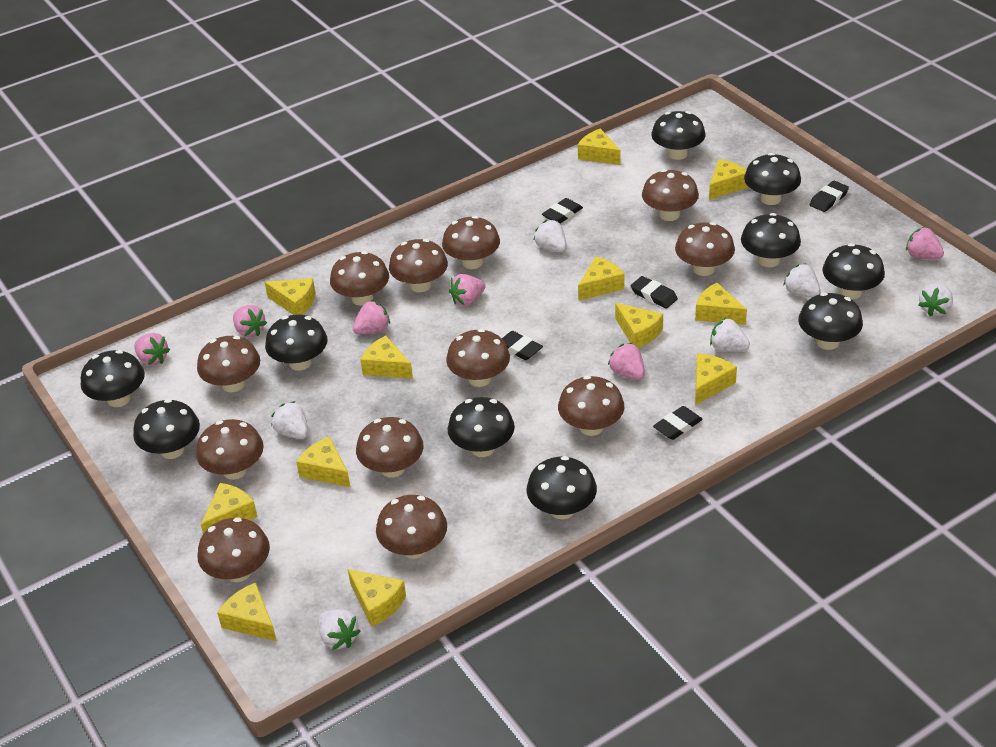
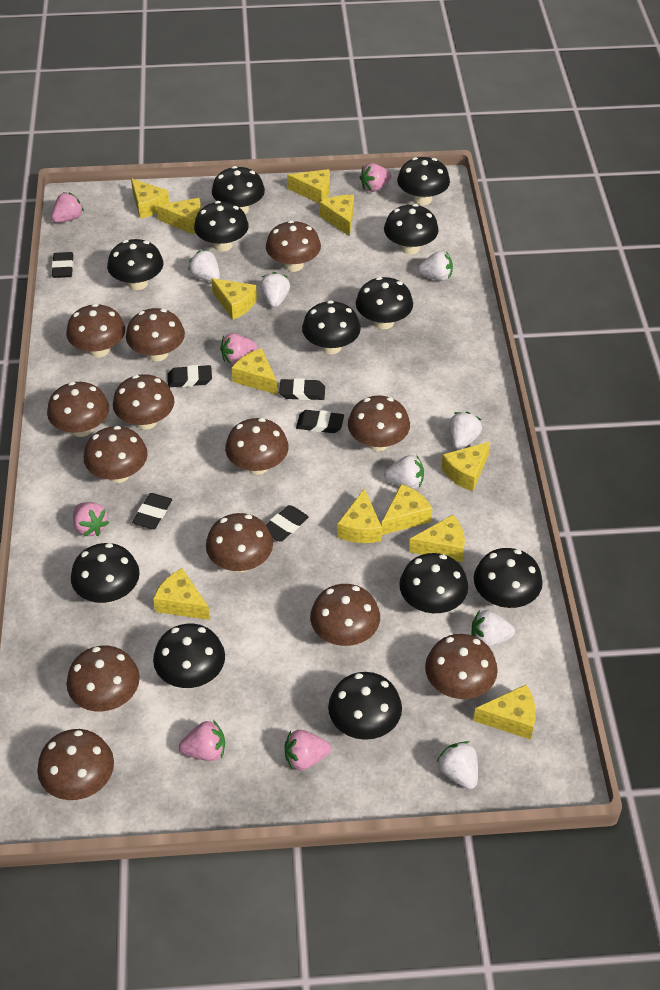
black eraser: 5 -> 6
black mushroom: 10 -> 12
brown mushroom: 12 -> 13
white strawberry: 6 -> 7

